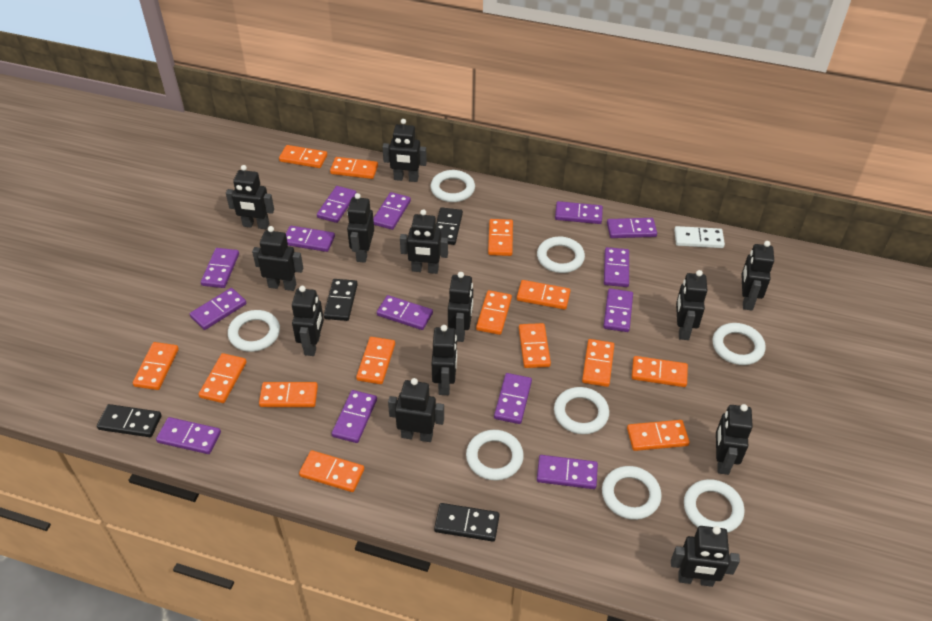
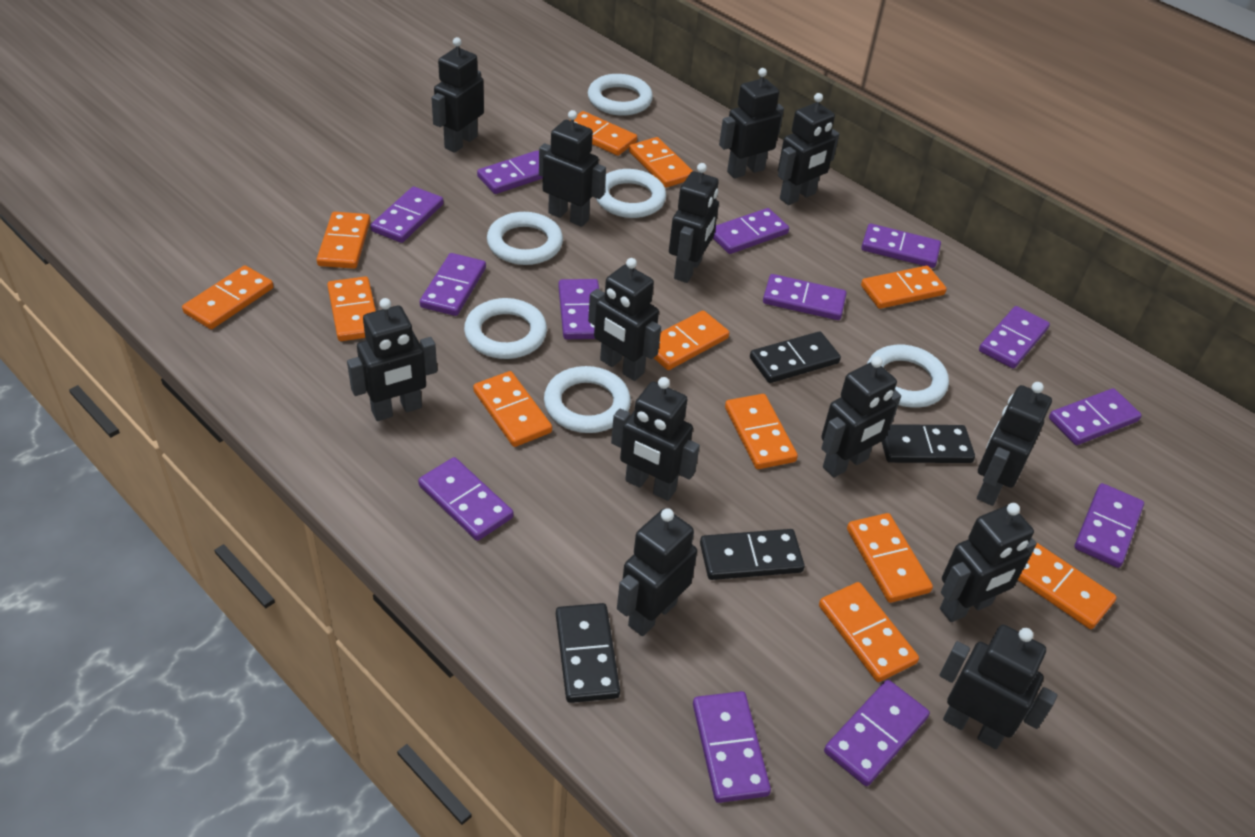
orange domino: 14 -> 12
purple domino: 14 -> 13
white domino: 1 -> 0
white ring: 8 -> 6

